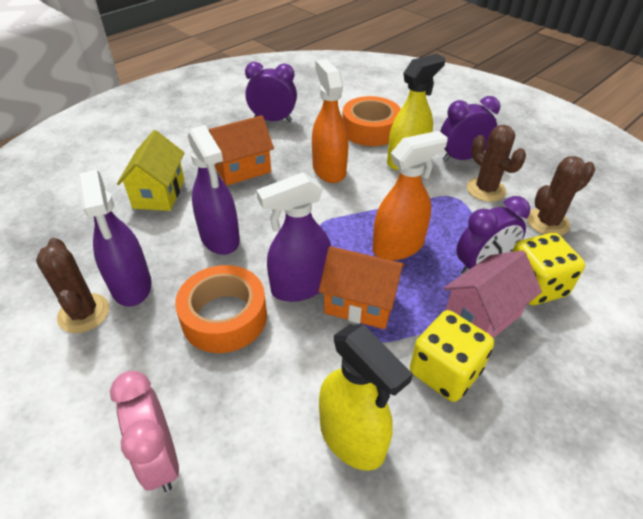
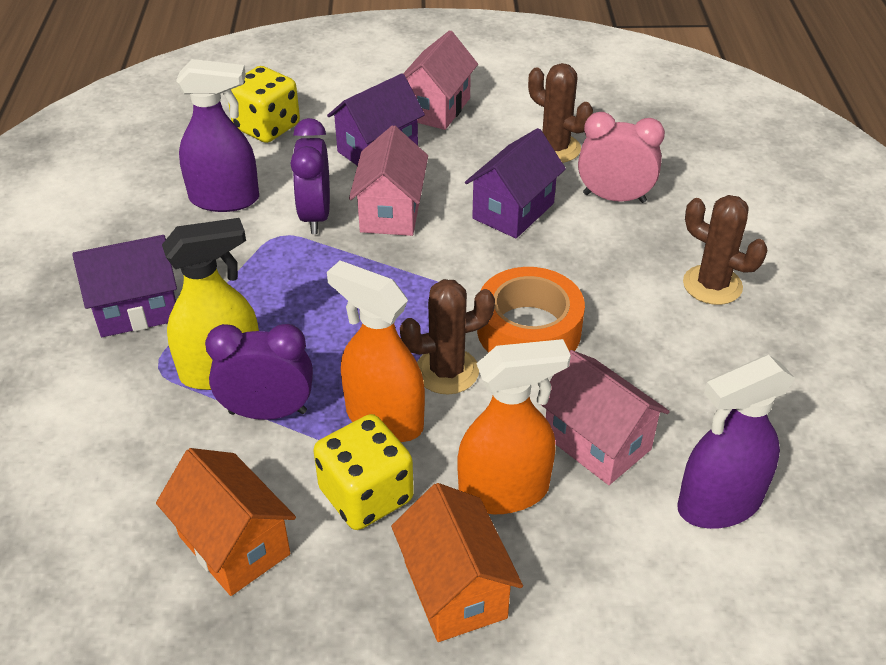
orange tape: 2 -> 1
pink house: 1 -> 3
purple clock: 3 -> 2
purple house: 0 -> 3
purple spray bottle: 3 -> 2
yellow house: 1 -> 0
yellow spray bottle: 2 -> 1

